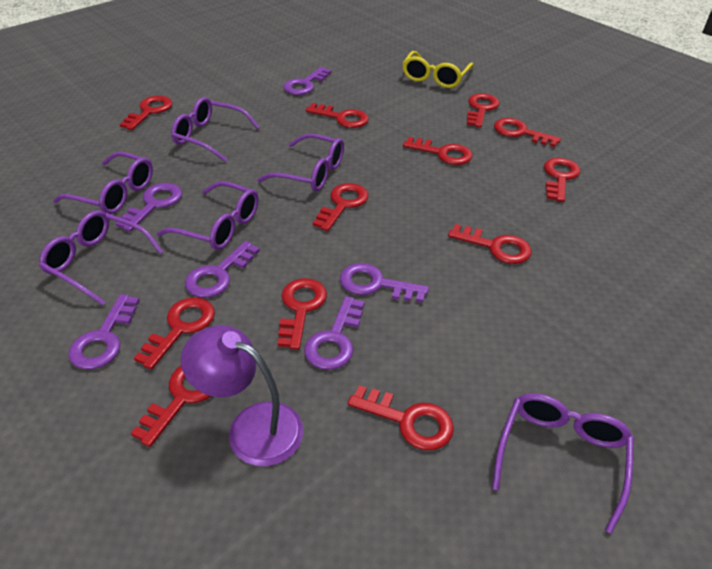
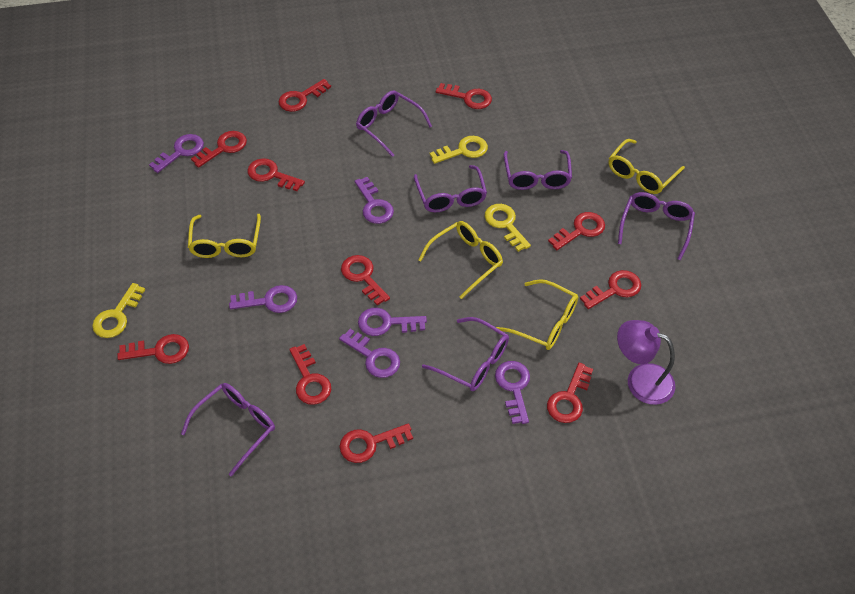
red key: 12 -> 11
yellow glasses: 1 -> 4
yellow key: 0 -> 3

